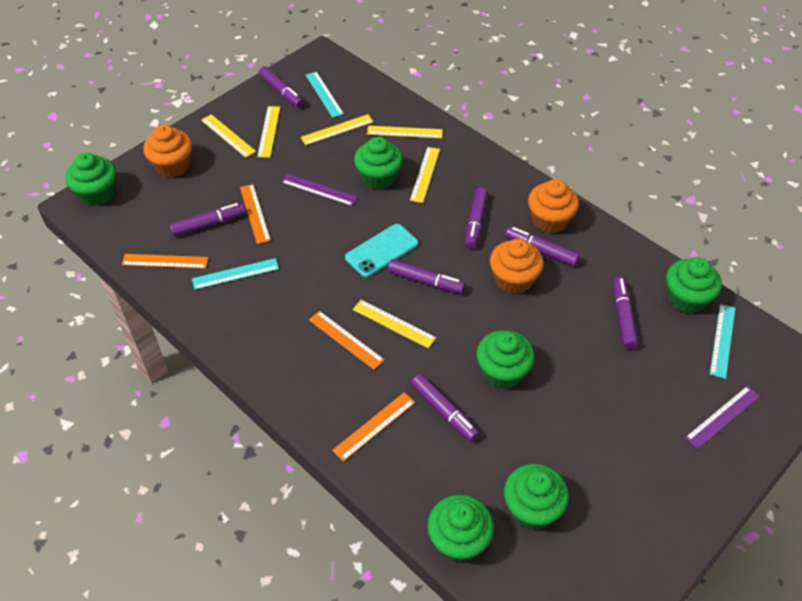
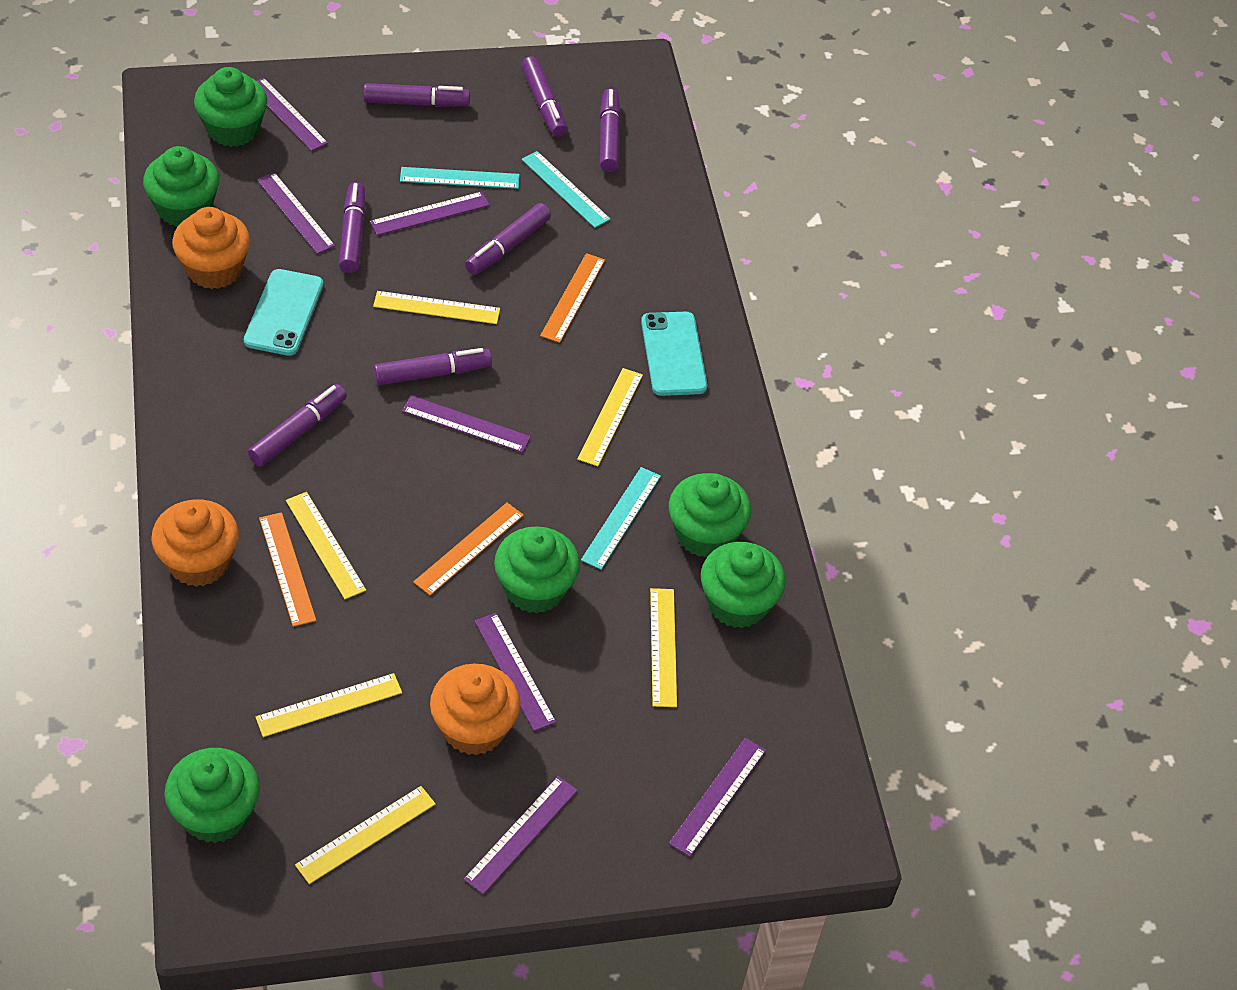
orange ruler: 4 -> 3
purple ruler: 2 -> 7
turquoise phone: 1 -> 2

